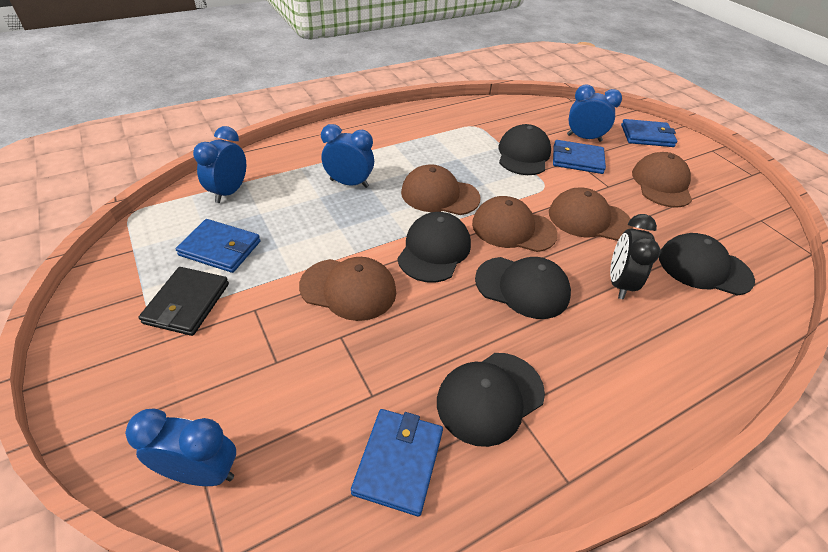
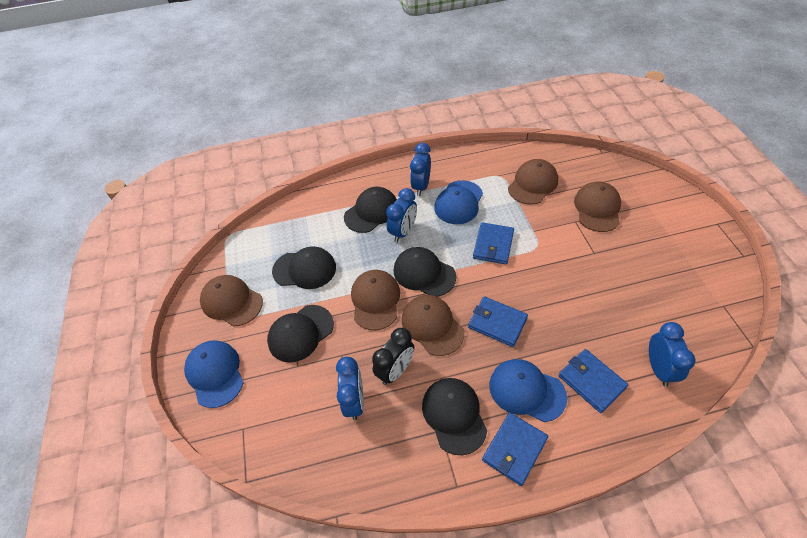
black wallet: 1 -> 0
blue cap: 0 -> 3

